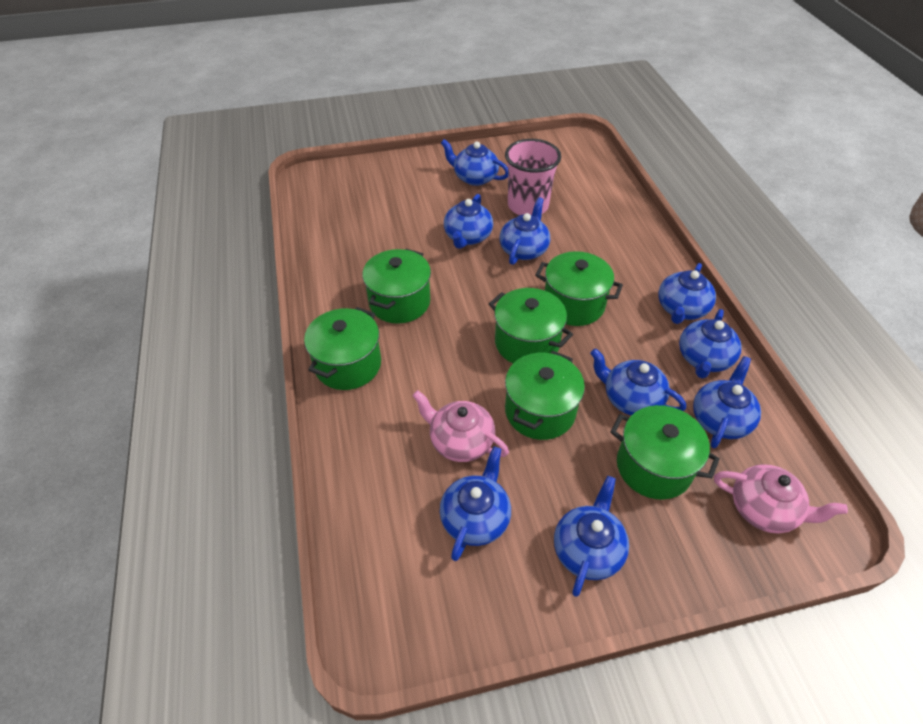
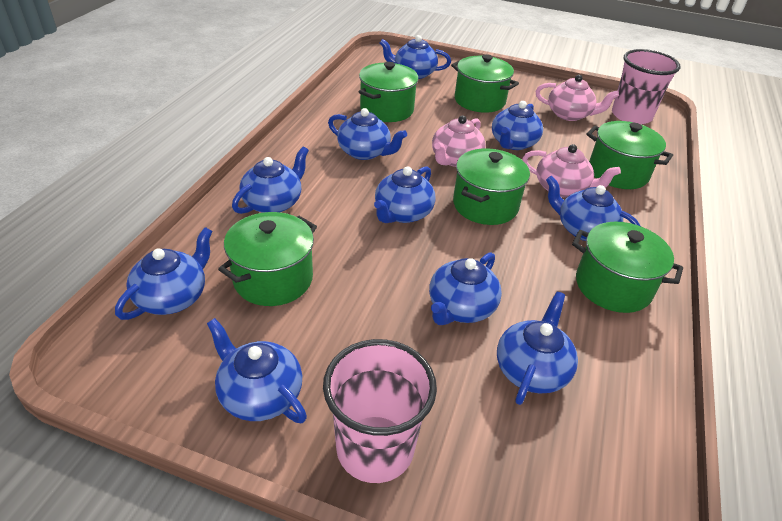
blue teapot: 9 -> 10
pink cup: 1 -> 2
pink teapot: 2 -> 3

